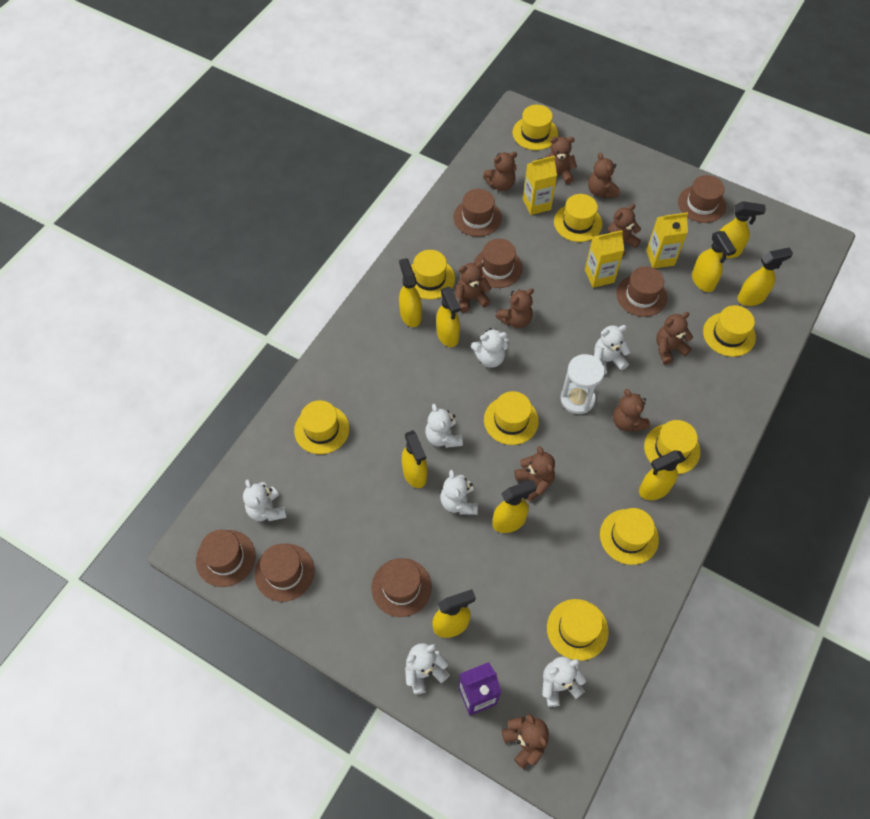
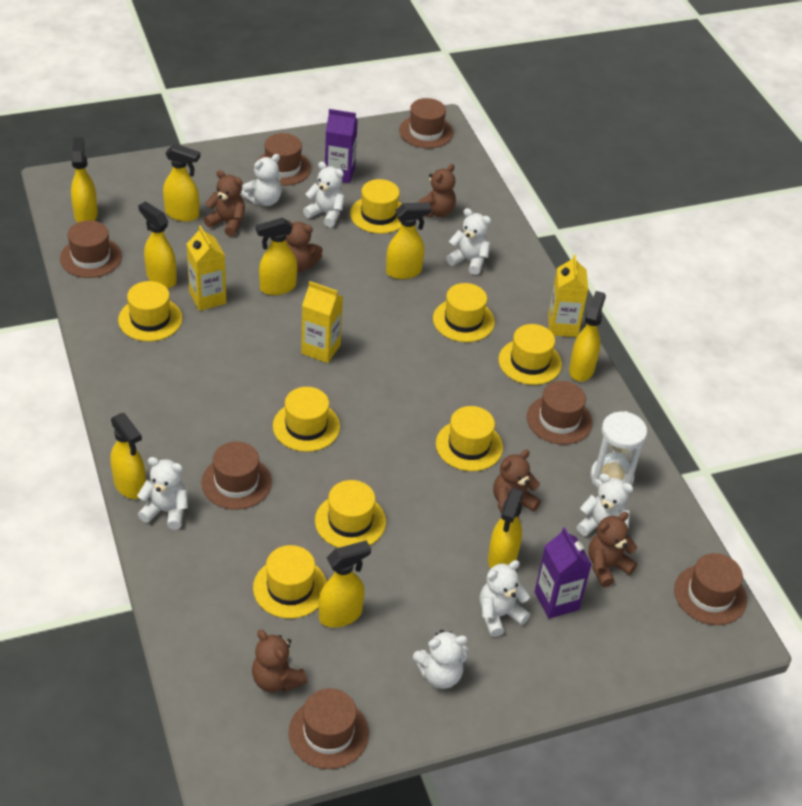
brown teddy bear: 10 -> 6
purple carton: 1 -> 2
yellow hat: 9 -> 8

